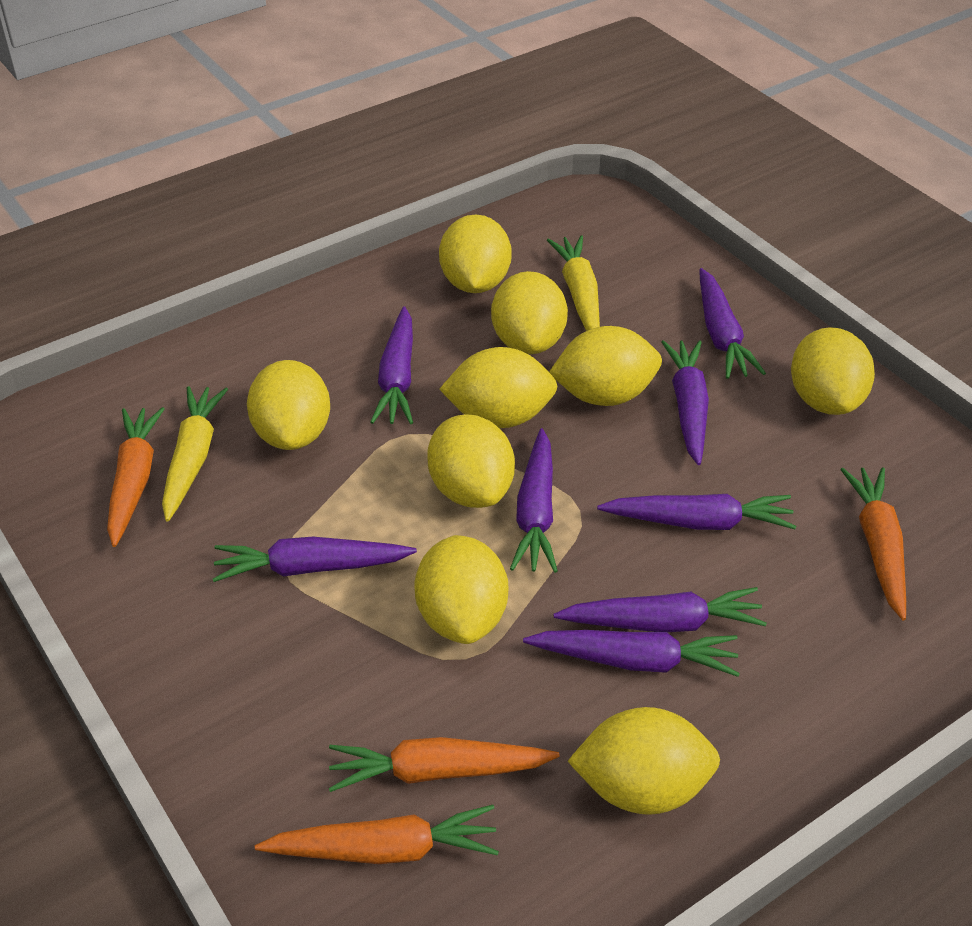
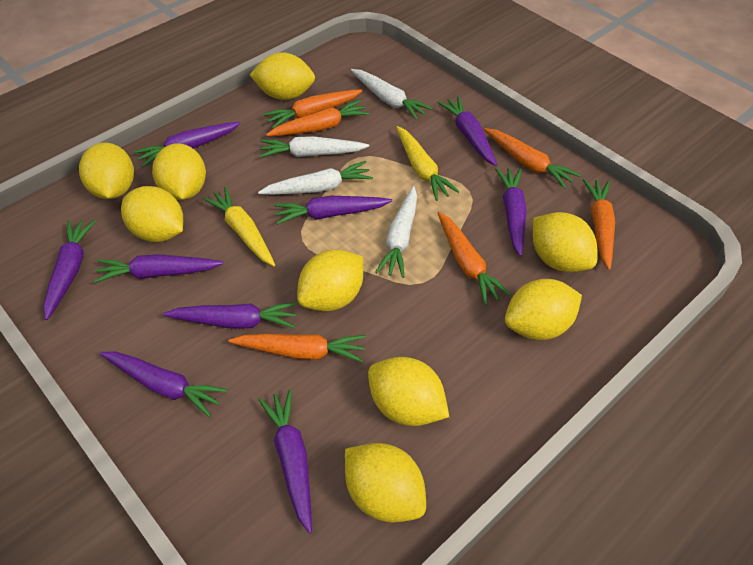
orange carrot: 4 -> 6
purple carrot: 8 -> 9
white carrot: 0 -> 4

